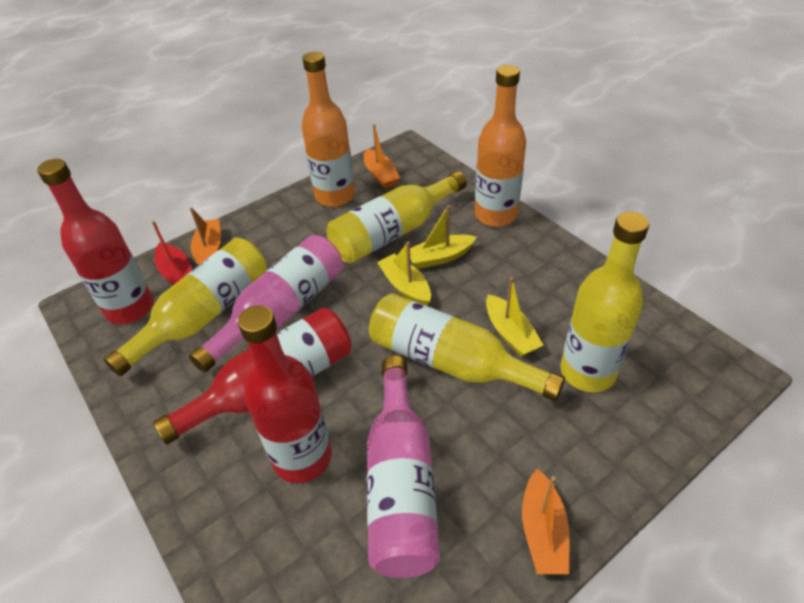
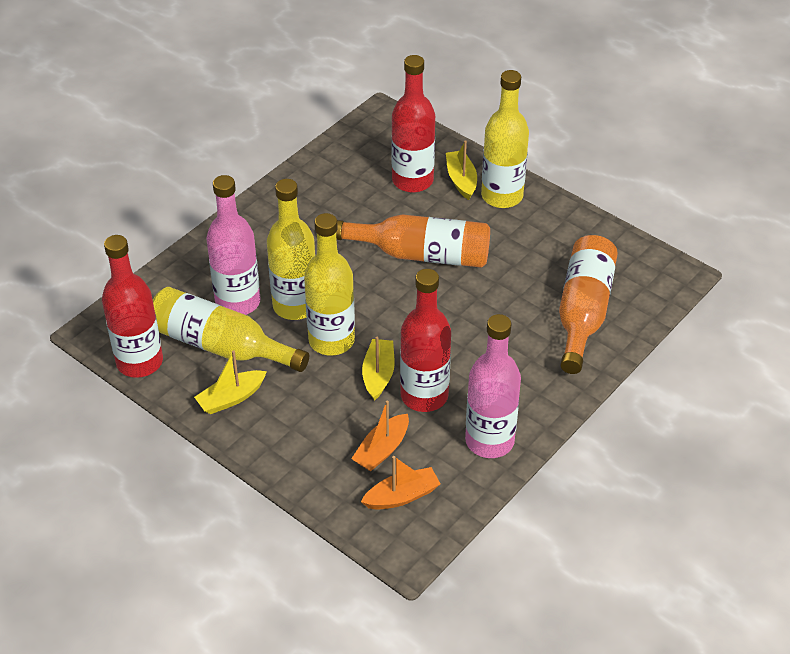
orange boat: 3 -> 2
red boat: 1 -> 0

